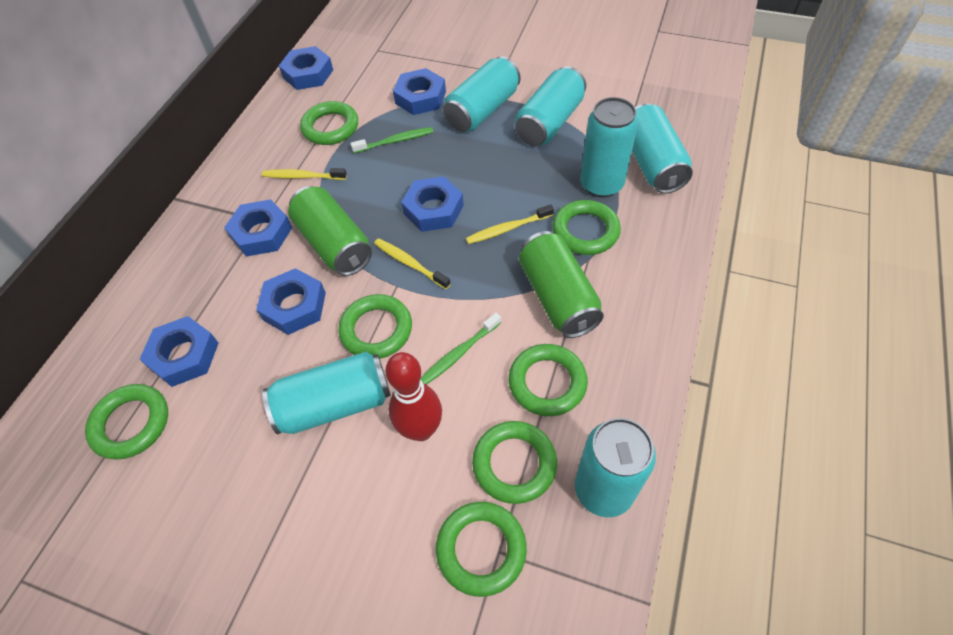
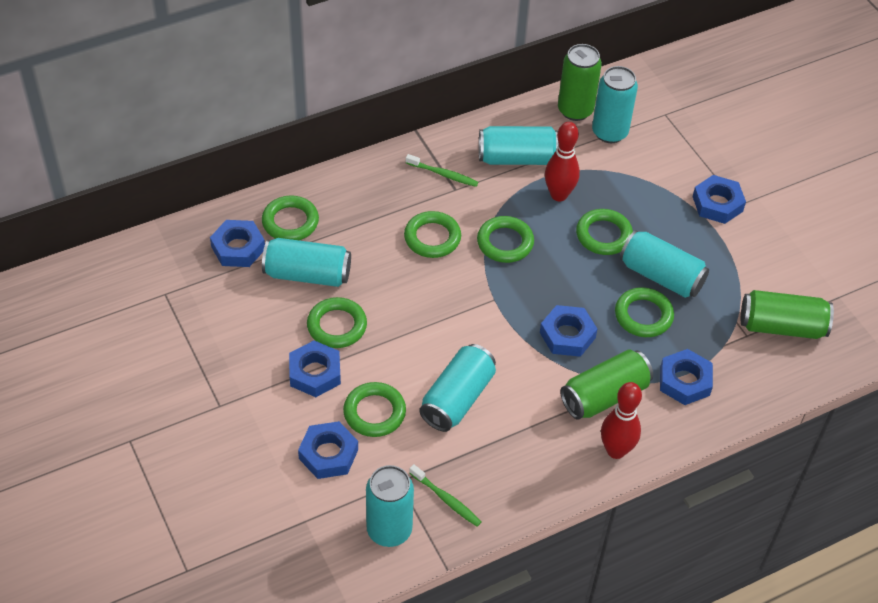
green can: 2 -> 3
red bowling pin: 1 -> 2
yellow toothbrush: 3 -> 0

